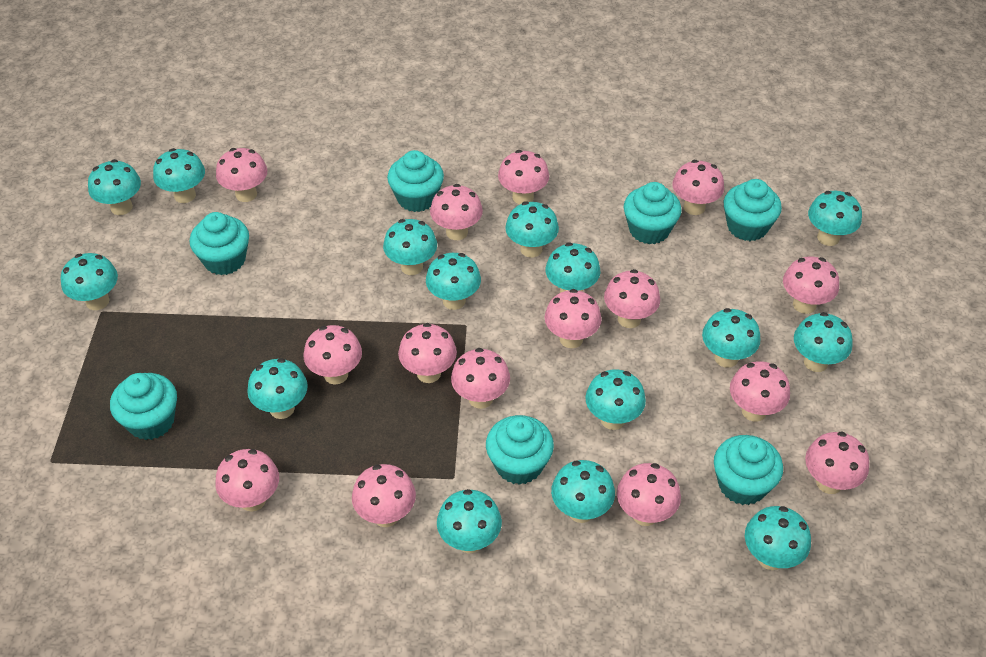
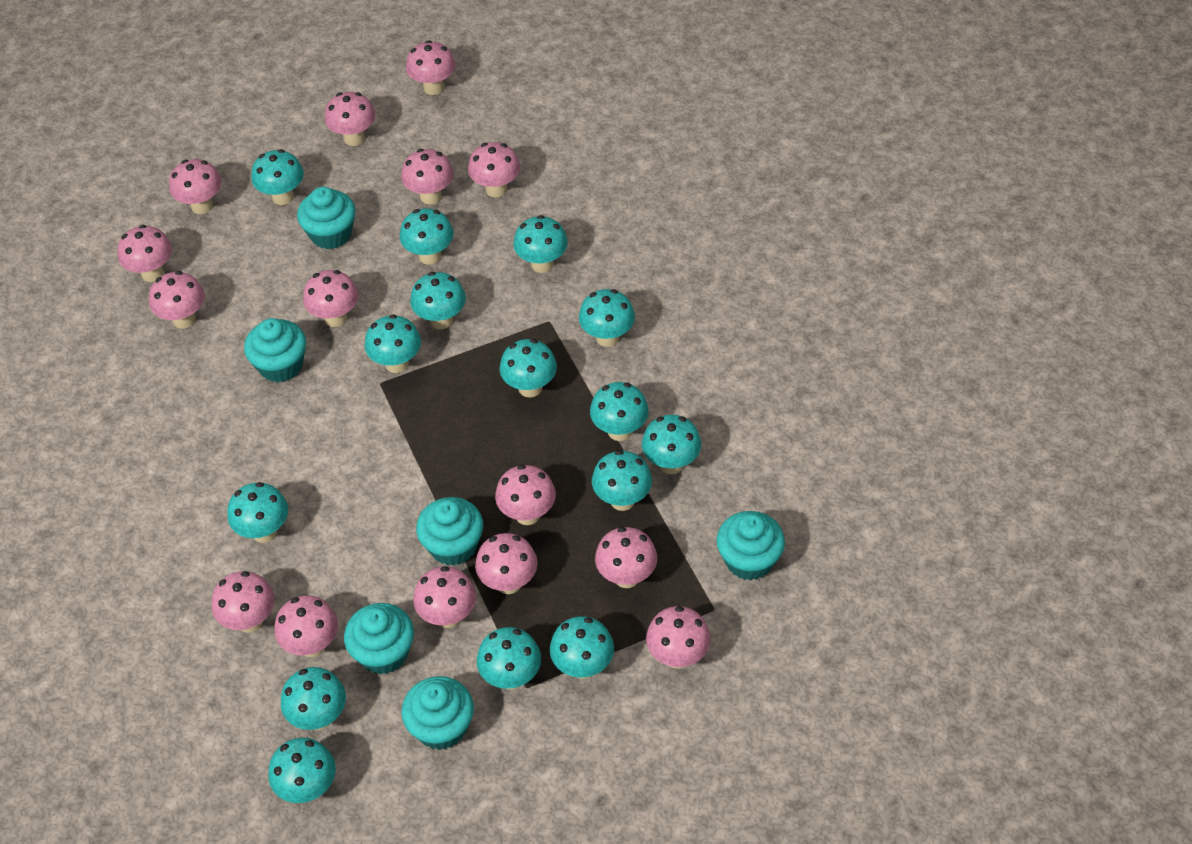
turquoise cupcake: 7 -> 6

